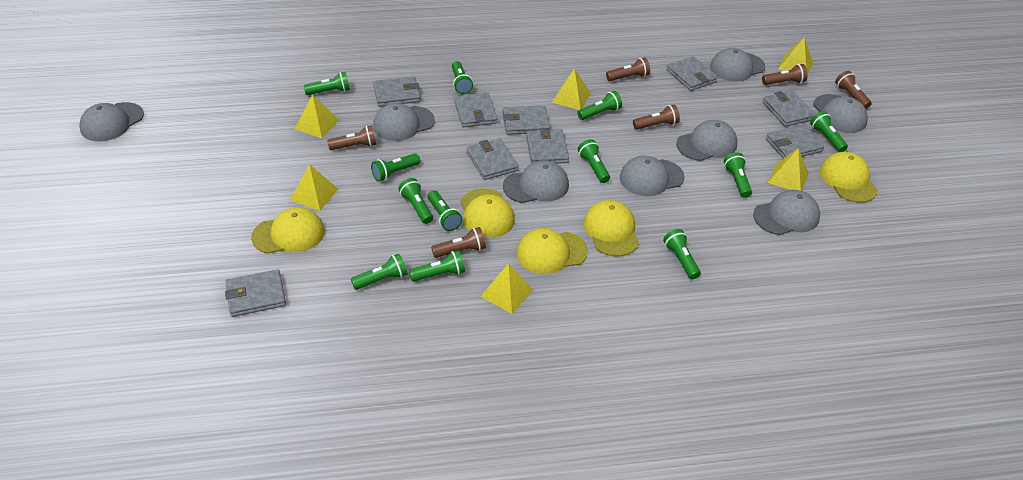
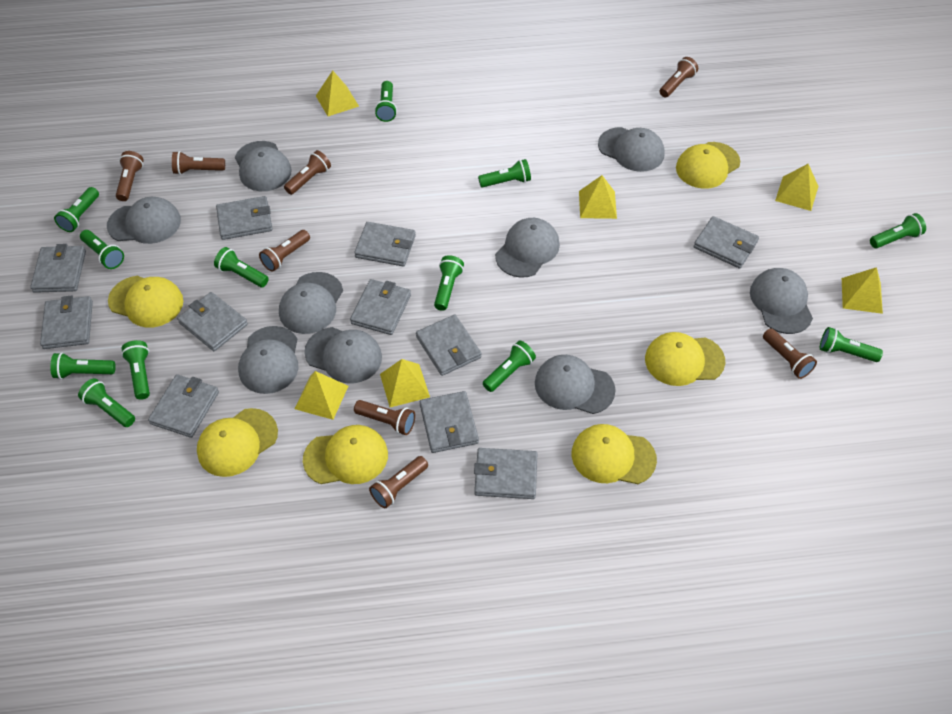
brown flashlight: 6 -> 8
grey cap: 8 -> 9
grey wallet: 9 -> 11
yellow cap: 5 -> 6

